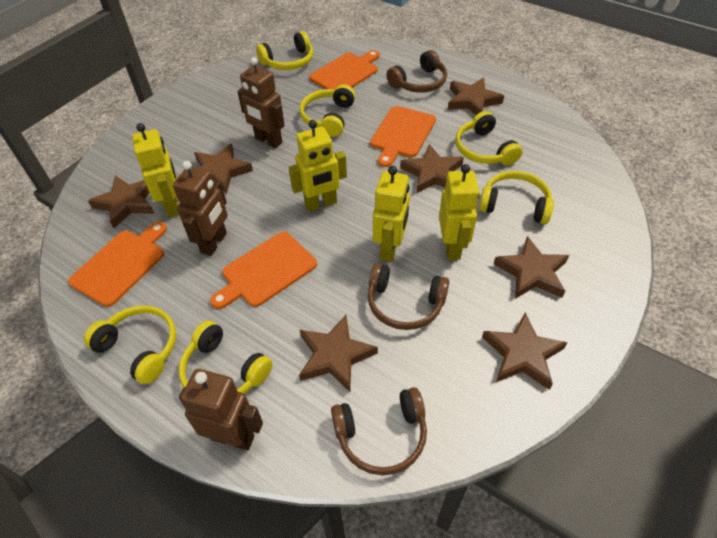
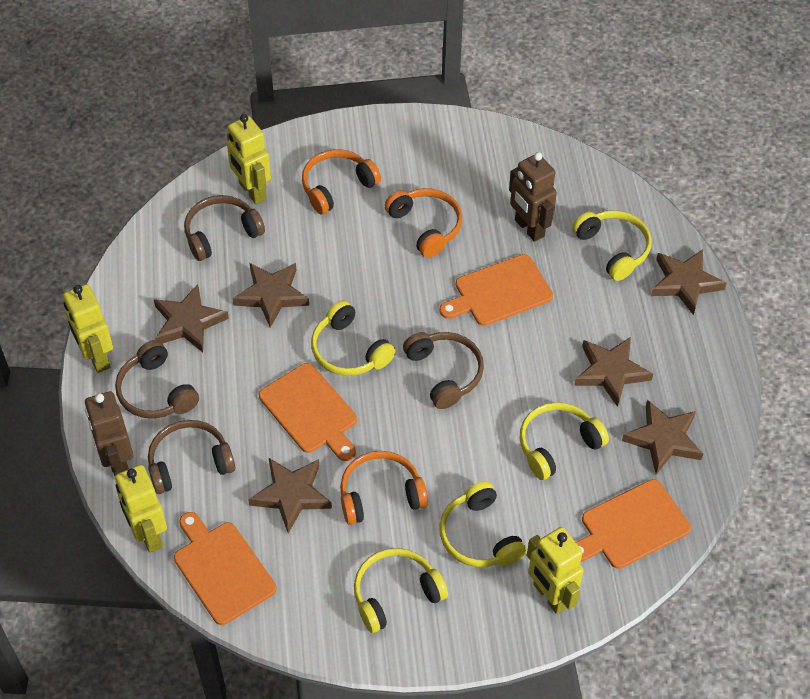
brown headphones: 3 -> 4
brown robot: 3 -> 2
brown star: 7 -> 6
orange headphones: 0 -> 3
yellow headphones: 6 -> 5

